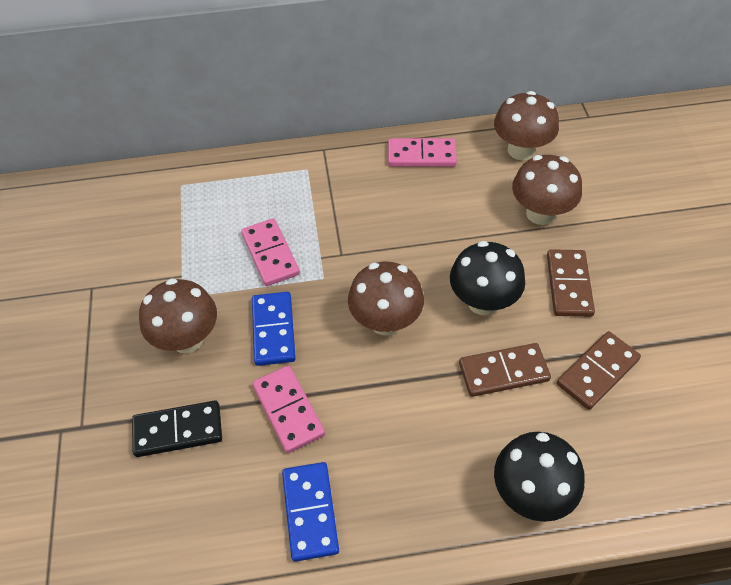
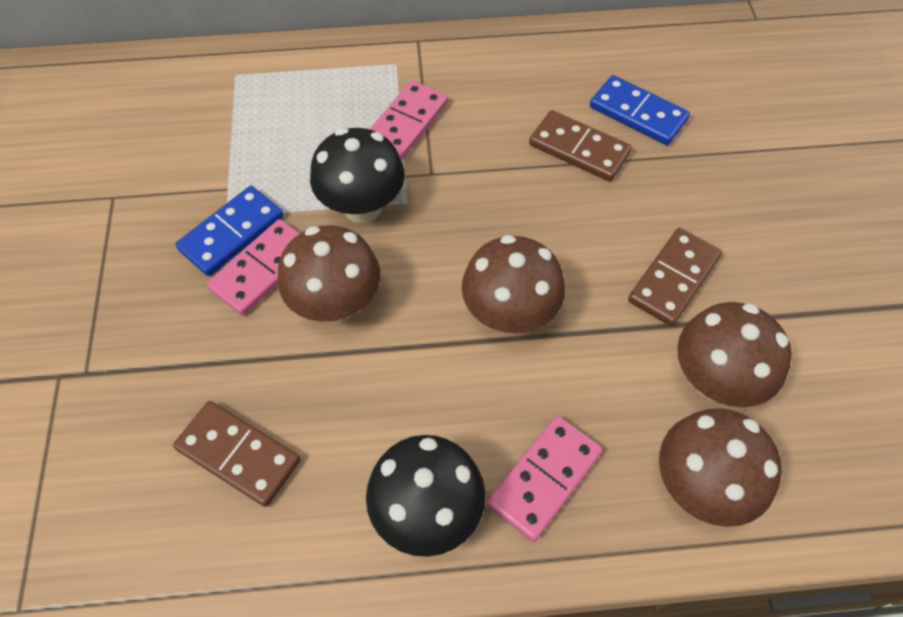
black domino: 1 -> 0

